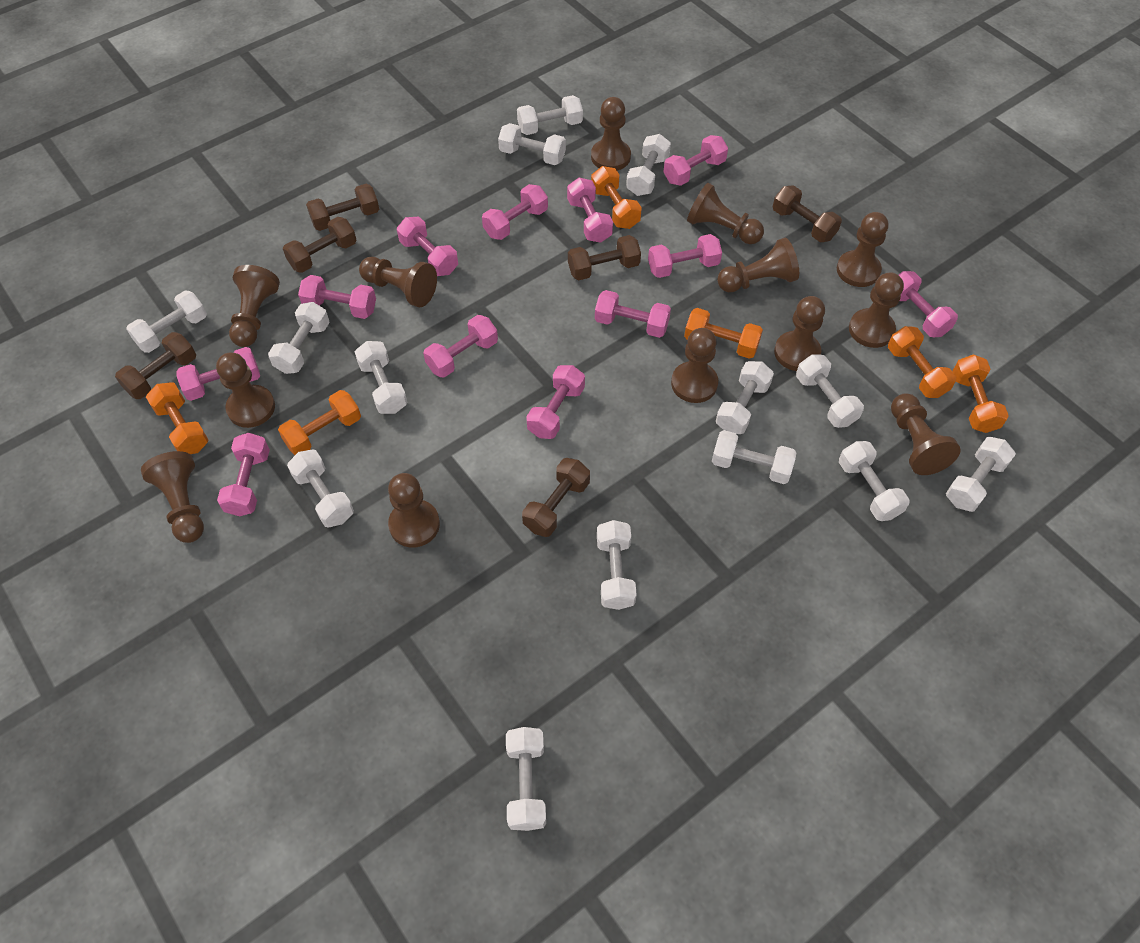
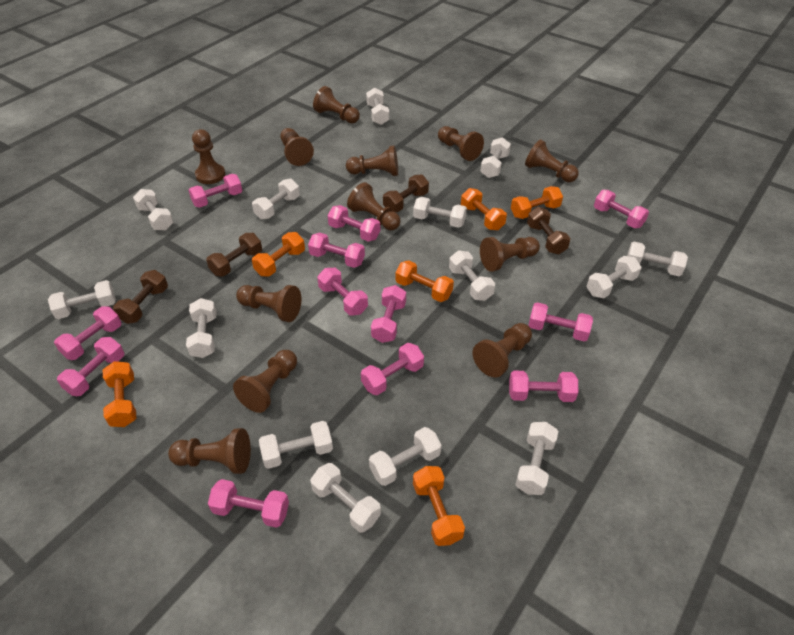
brown dumbbell: 6 -> 4
brown pawn: 13 -> 12

